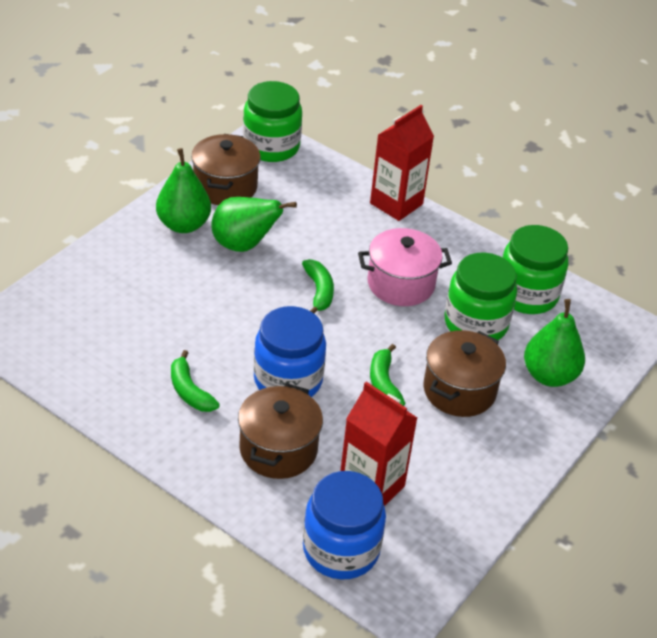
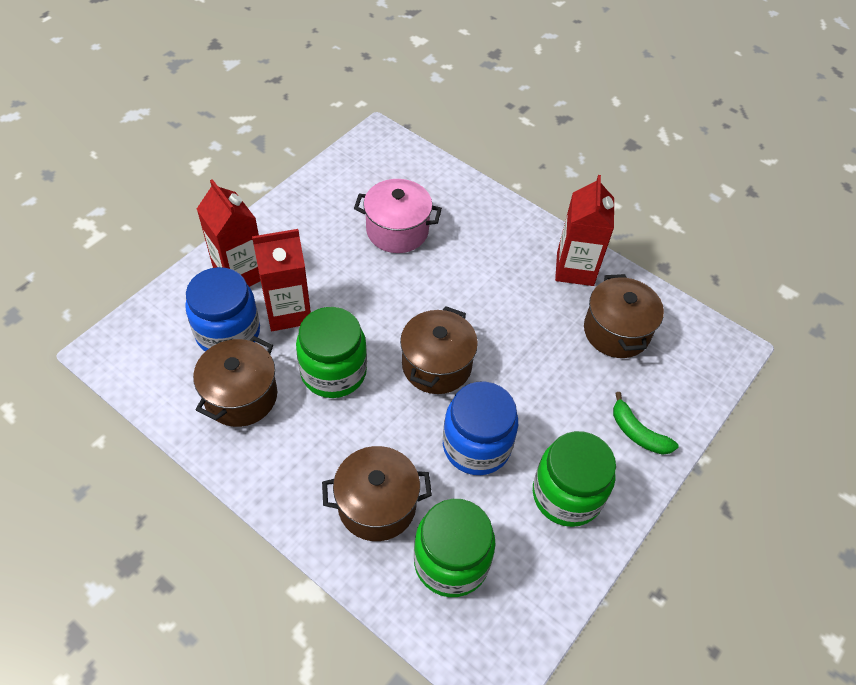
brown pot: 3 -> 4
green banana: 3 -> 1
green pear: 3 -> 0
red carton: 2 -> 3

